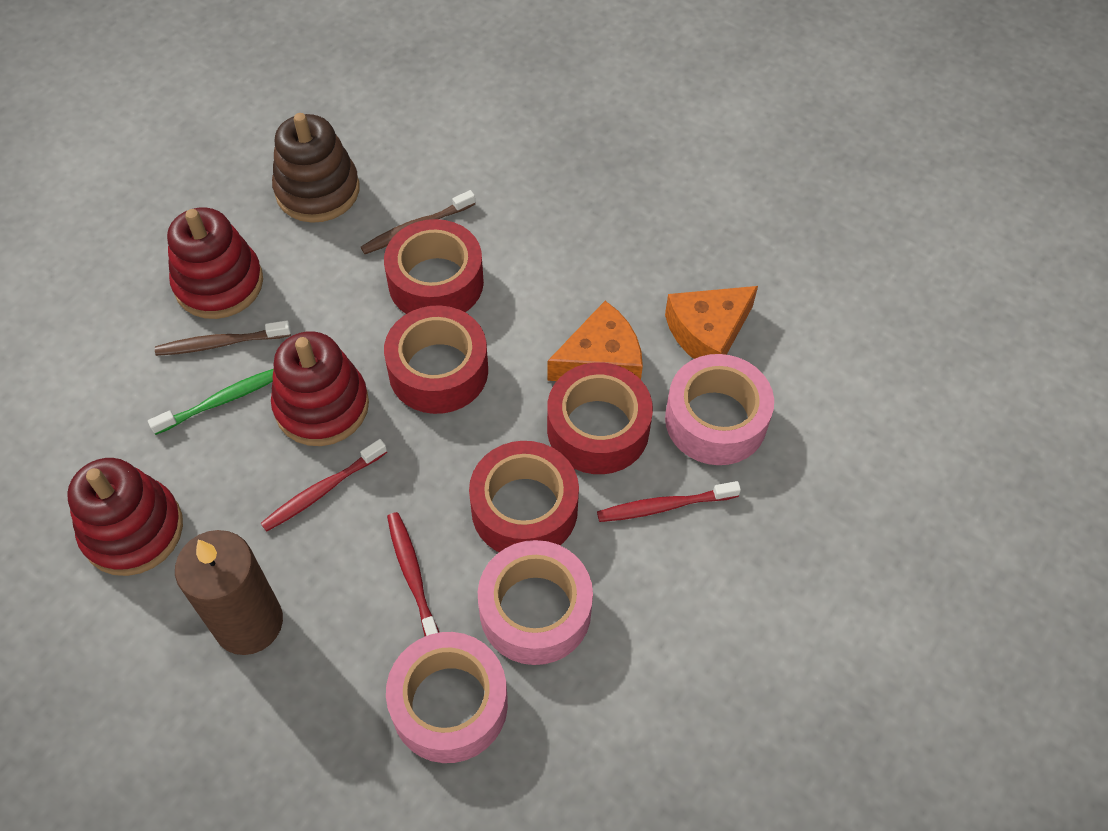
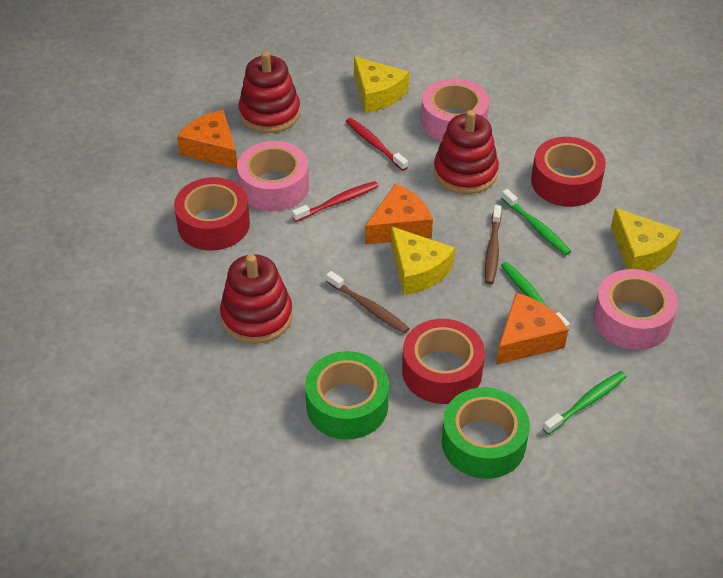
brown candle: 1 -> 0
brown stacking toy: 1 -> 0
green tape: 0 -> 2
green toothbrush: 1 -> 3
orange cheese: 2 -> 3
red tape: 4 -> 3
red toothbrush: 3 -> 2
yellow cheese: 0 -> 3

